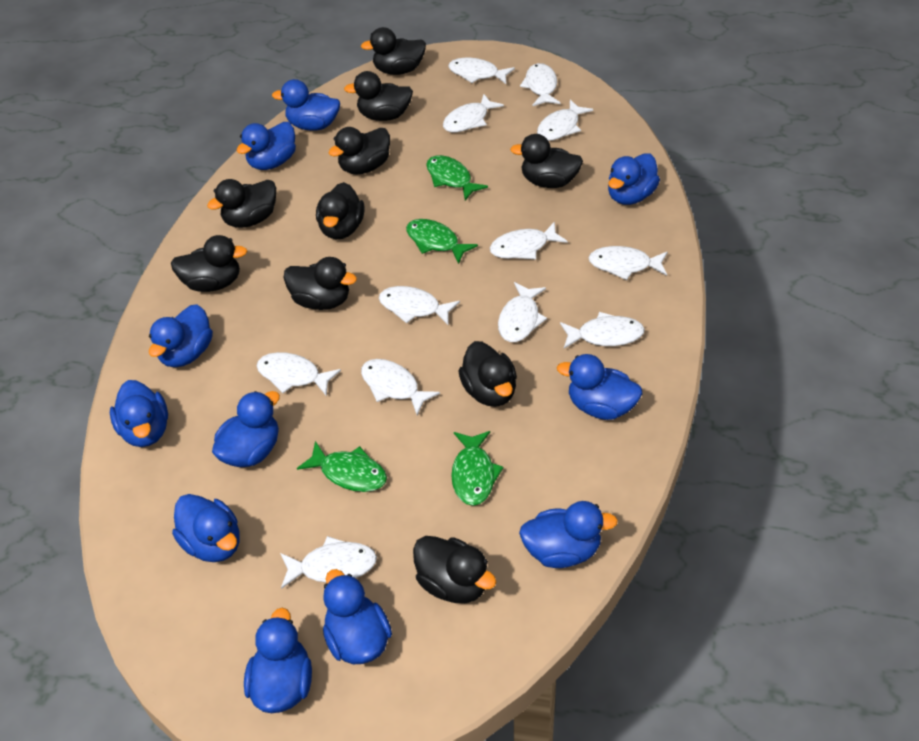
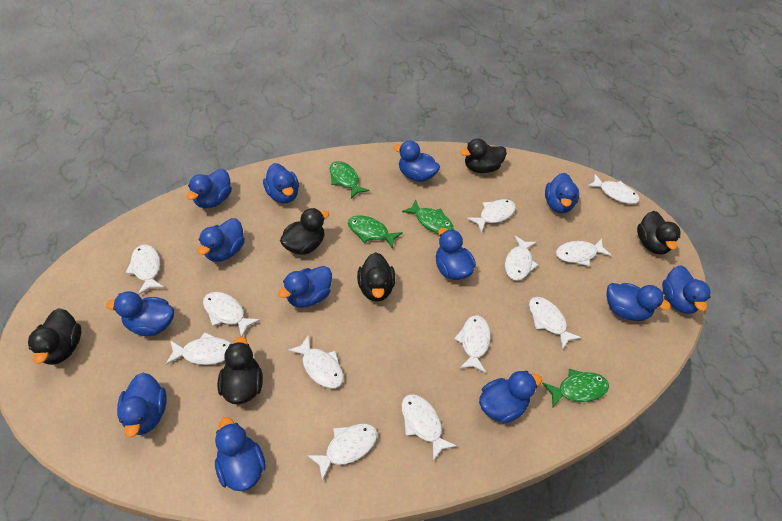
black duck: 10 -> 6
blue duck: 11 -> 13

